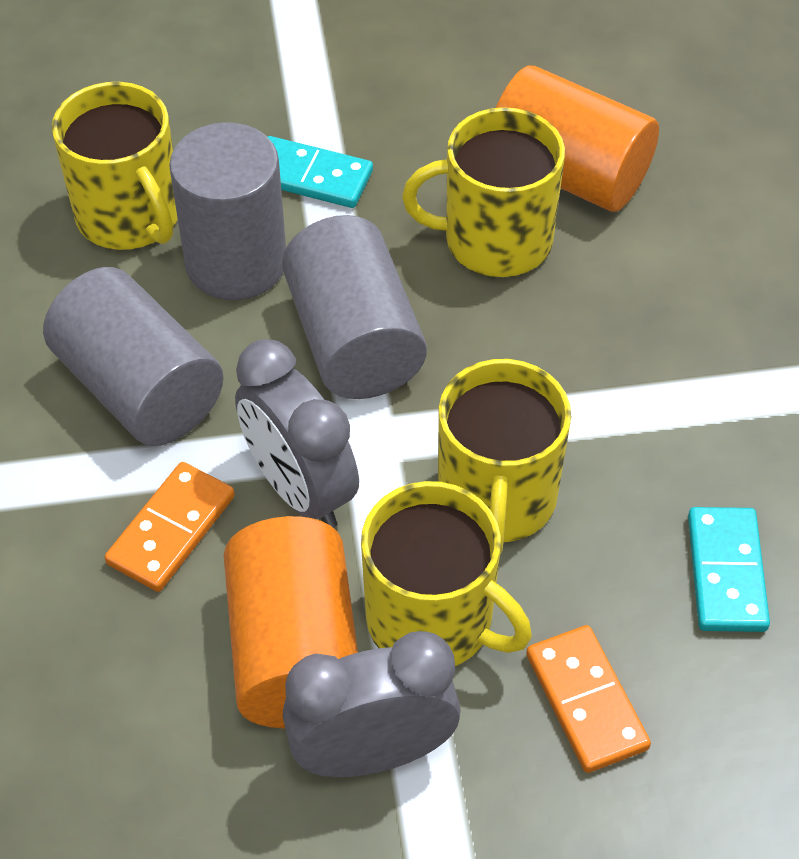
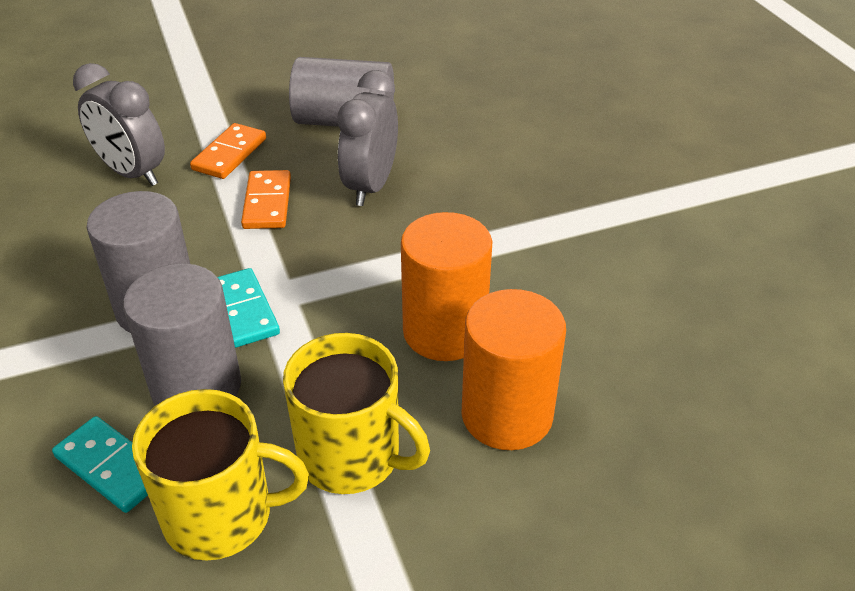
yellow mug: 4 -> 2

